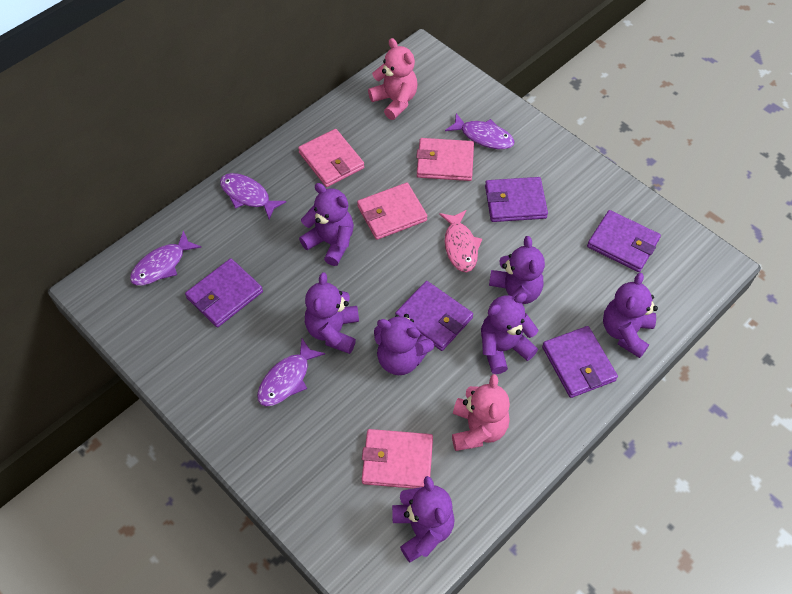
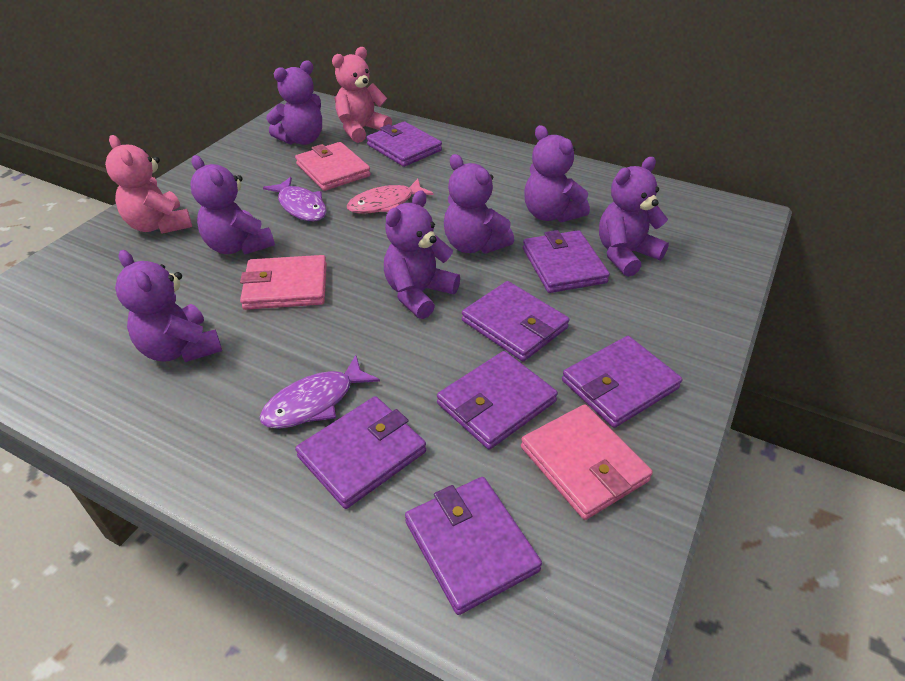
pink wallet: 4 -> 3
purple fish: 4 -> 2
purple wallet: 5 -> 7

